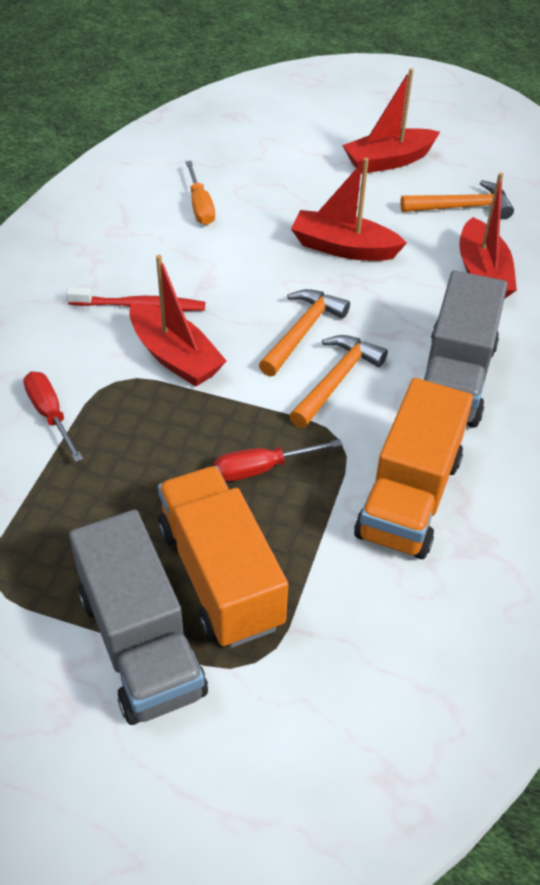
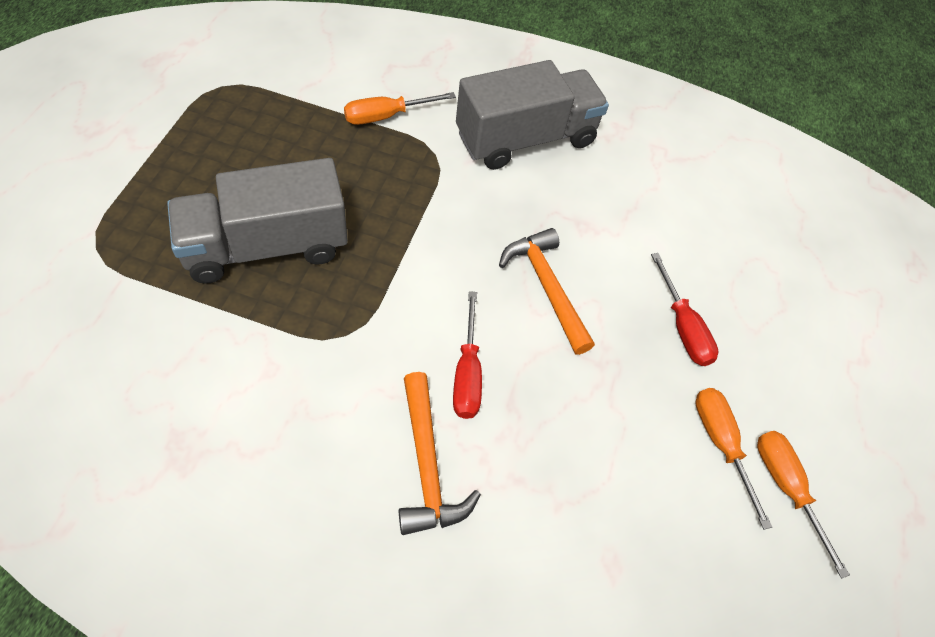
orange hammer: 3 -> 2
orange screwdriver: 1 -> 3
orange truck: 2 -> 0
red boat: 4 -> 0
red toothbrush: 1 -> 0

